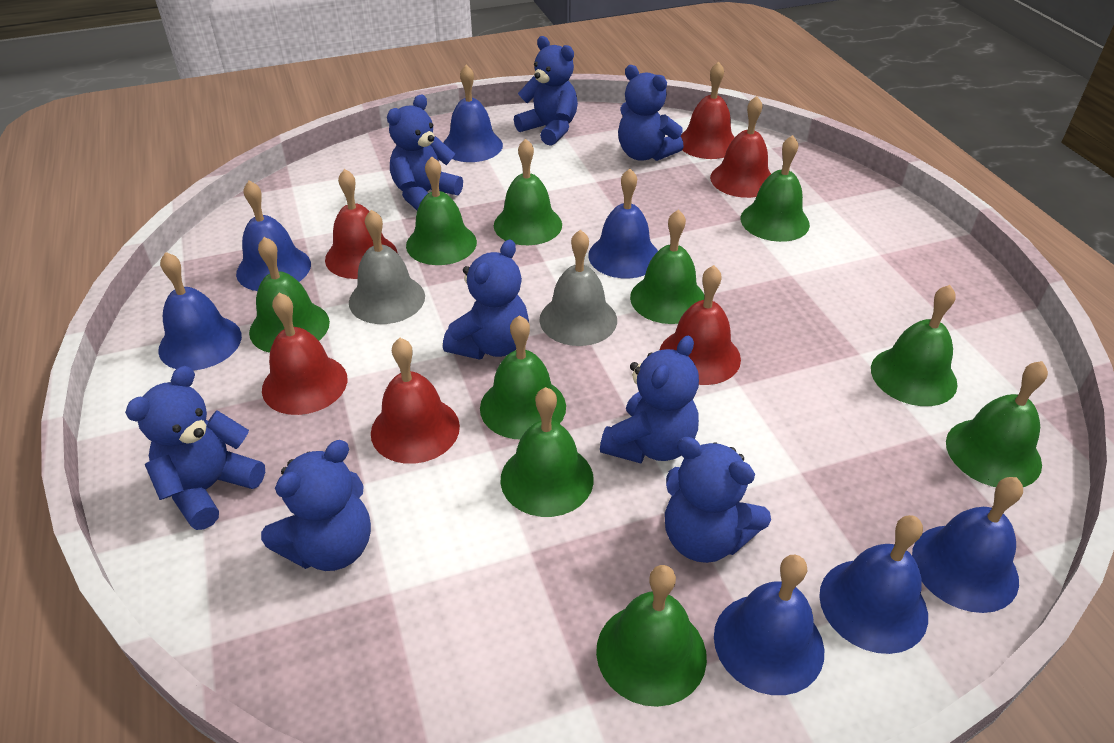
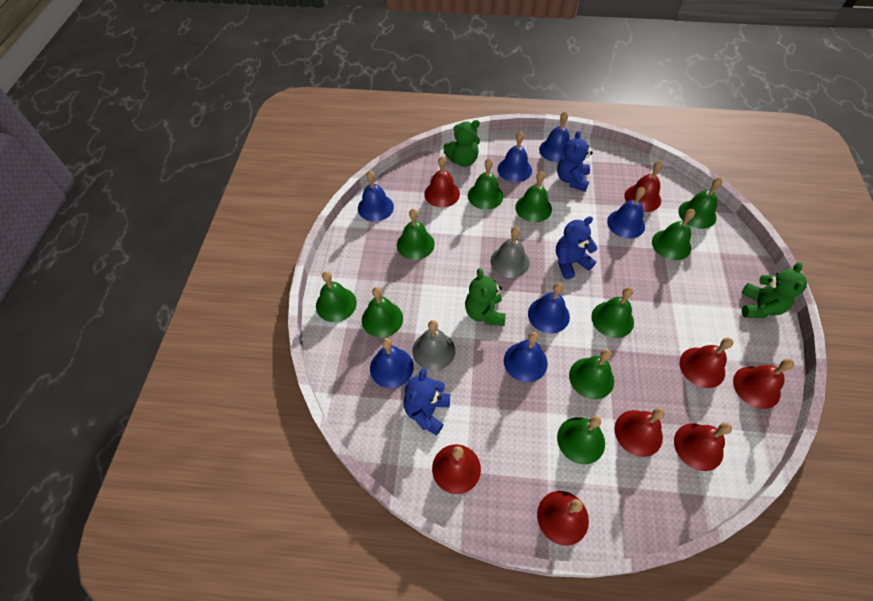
blue teddy bear: 8 -> 3
green teddy bear: 0 -> 3
red bell: 6 -> 8

